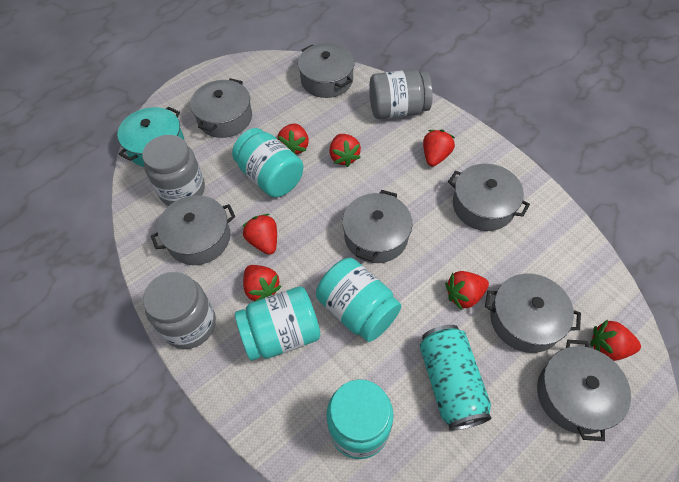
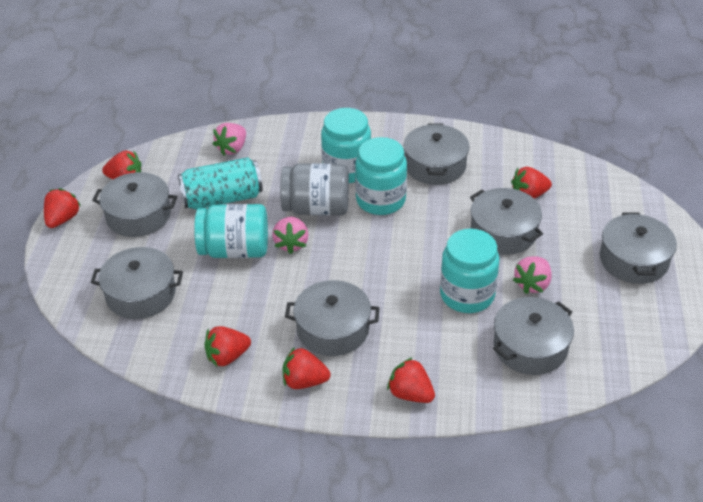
grey jar: 3 -> 1
pink strawberry: 0 -> 3
red strawberry: 7 -> 6
turquoise pot: 1 -> 0

